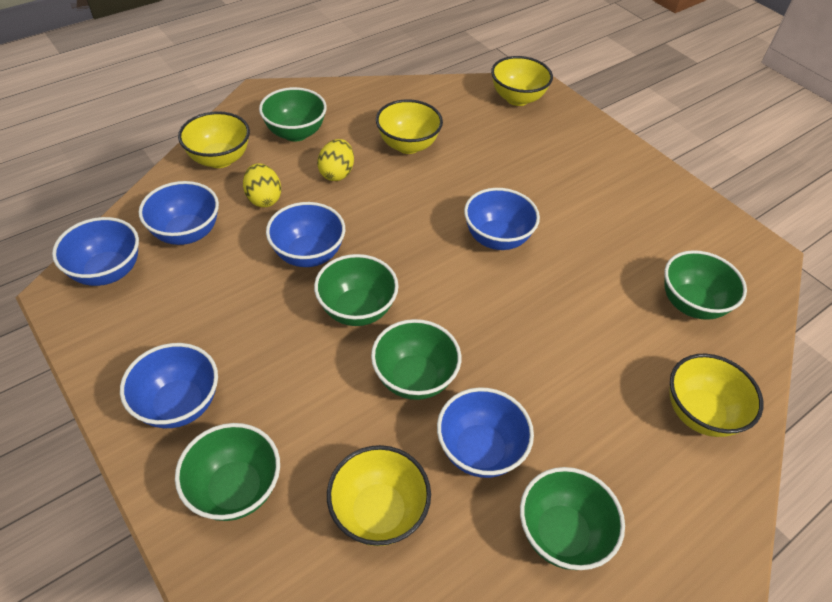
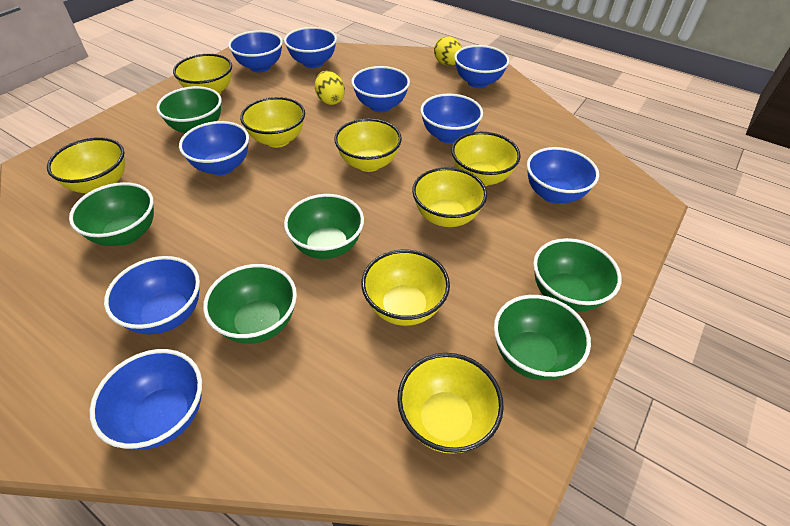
blue bowl: 6 -> 9
yellow bowl: 5 -> 8

